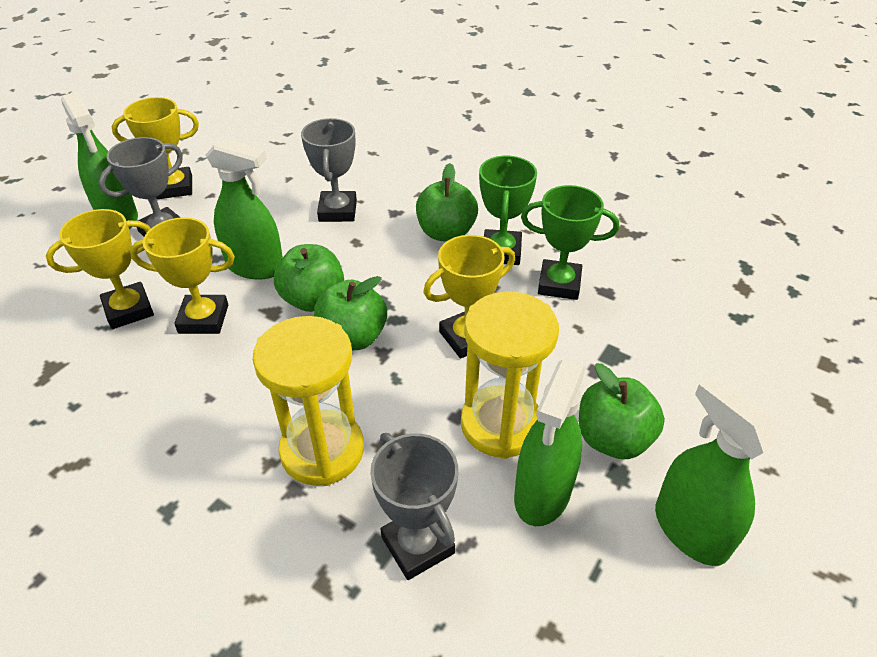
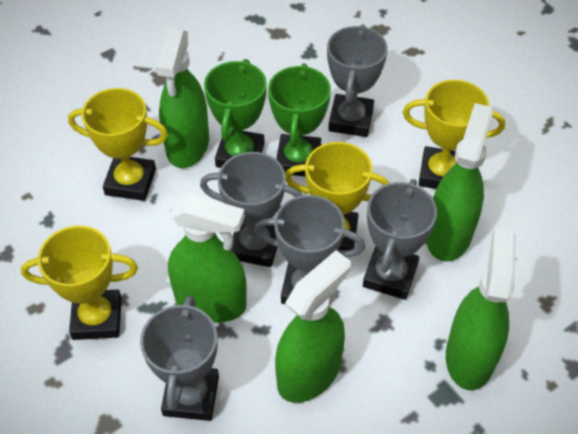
green apple: 4 -> 0
green spray bottle: 4 -> 5
grey trophy: 3 -> 5
yellow hourglass: 2 -> 0

